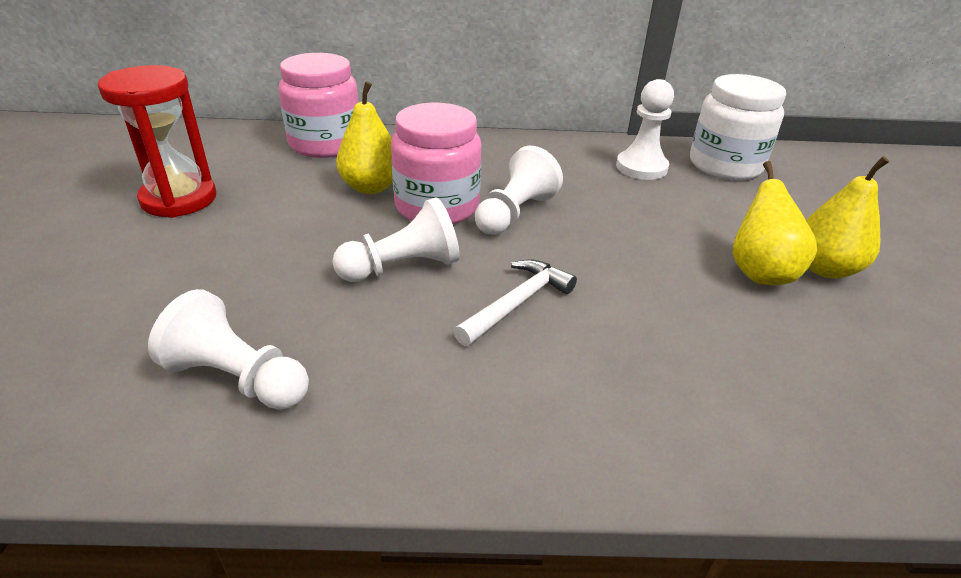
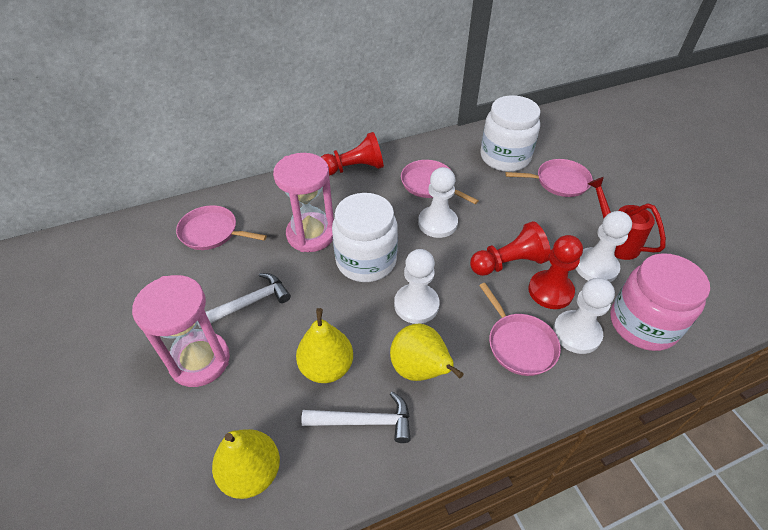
pink hourglass: 0 -> 2
pink jar: 2 -> 1
pink pan: 0 -> 4
red hourglass: 1 -> 0
red pawn: 0 -> 3
red watering can: 0 -> 1
white hammer: 1 -> 2
white jar: 1 -> 2

